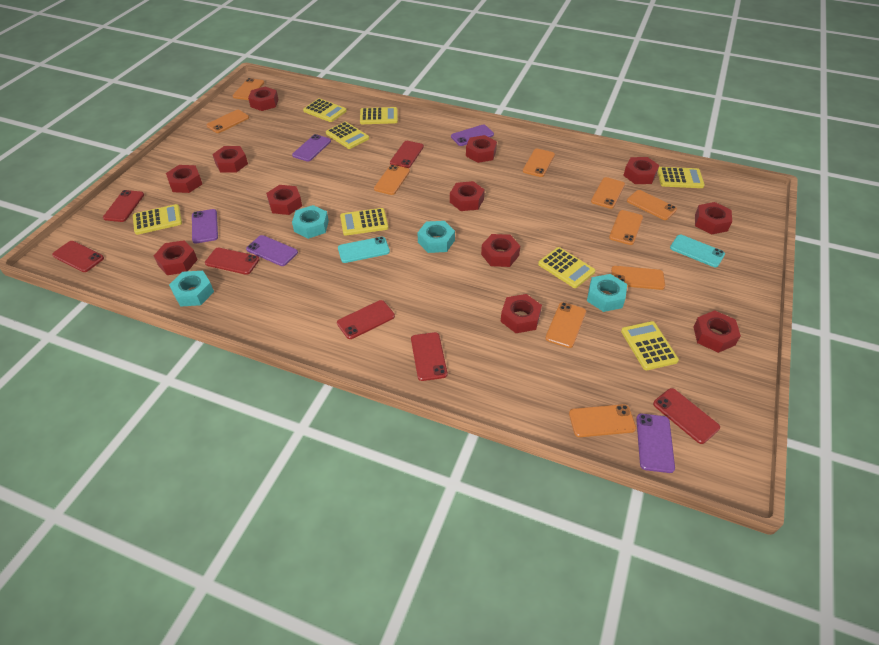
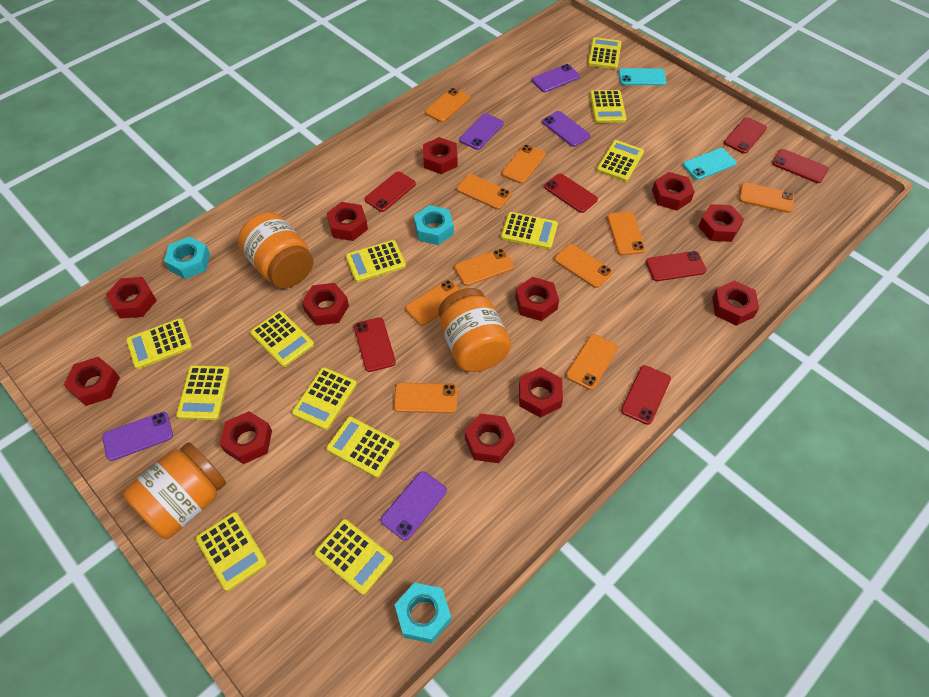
orange jar: 0 -> 3
turquoise nut: 4 -> 3
yellow calculator: 8 -> 12

